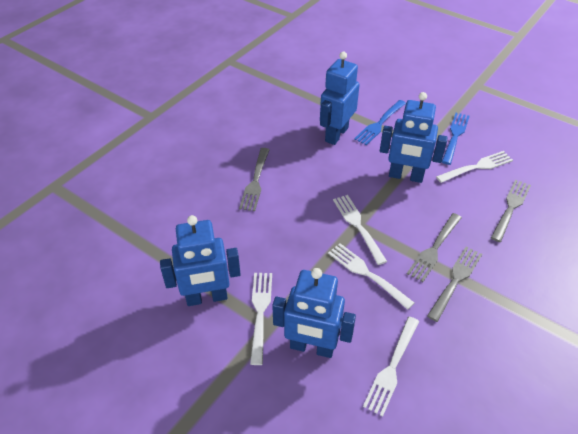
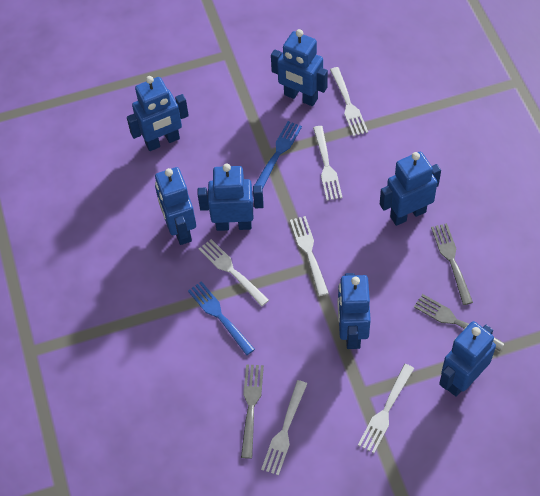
blue robot: 4 -> 7
grey fork: 4 -> 3
white fork: 5 -> 6

